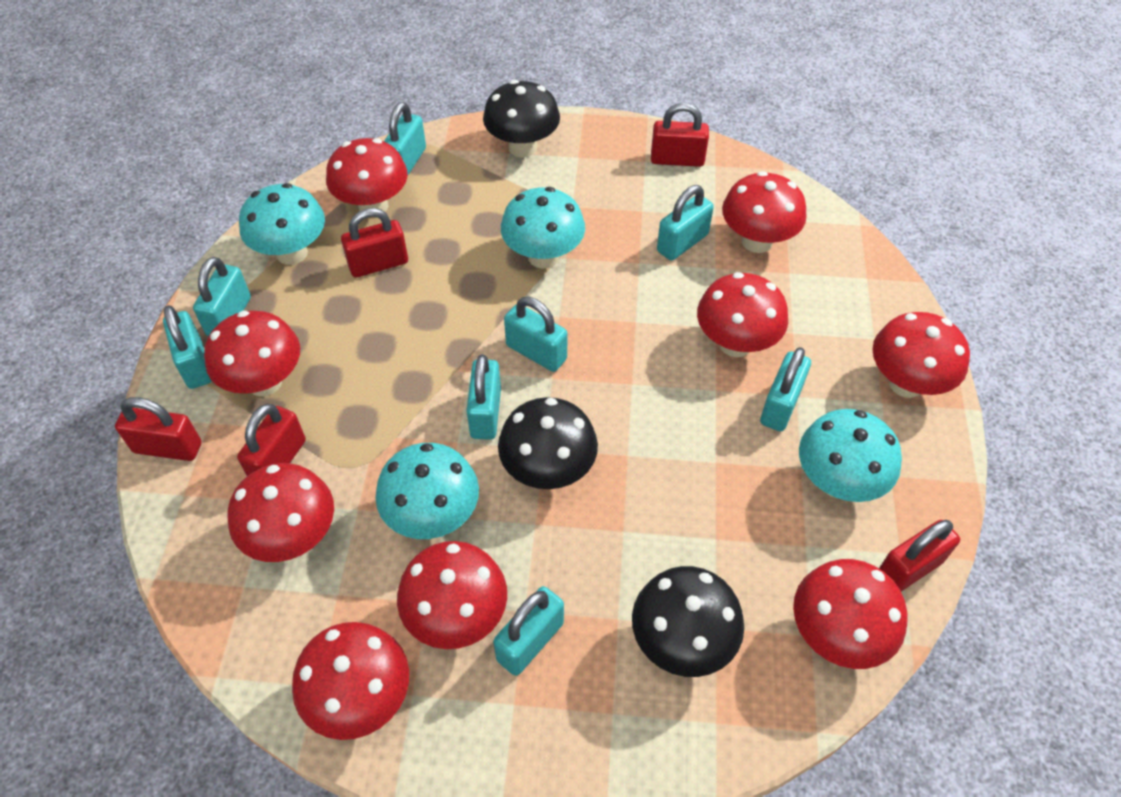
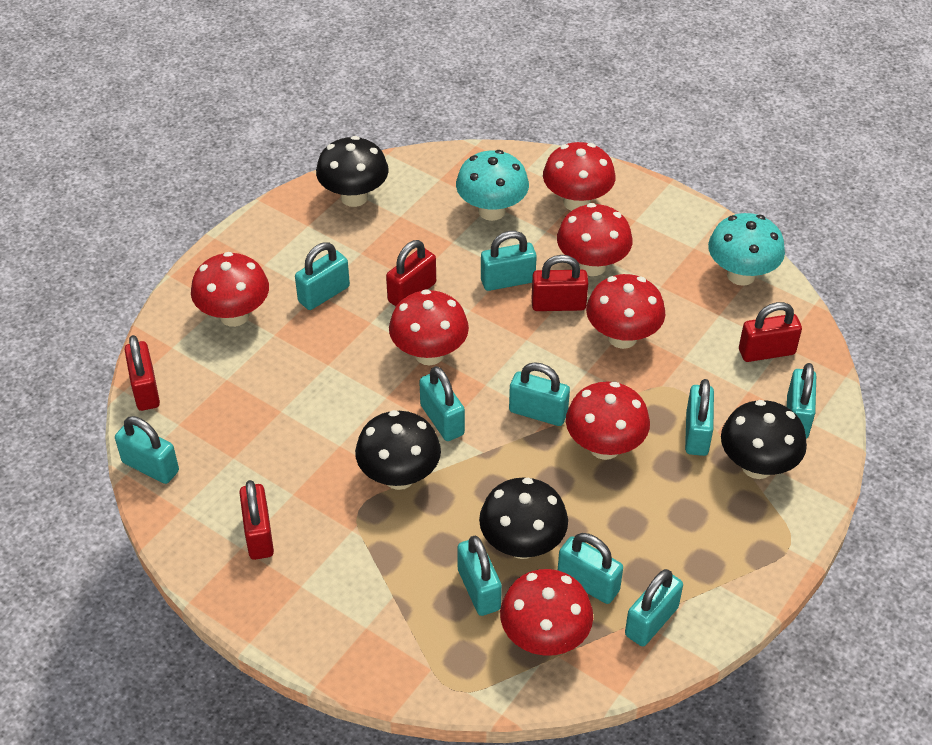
black mushroom: 3 -> 4
red mushroom: 9 -> 7
turquoise mushroom: 4 -> 2
turquoise padlock: 8 -> 10

